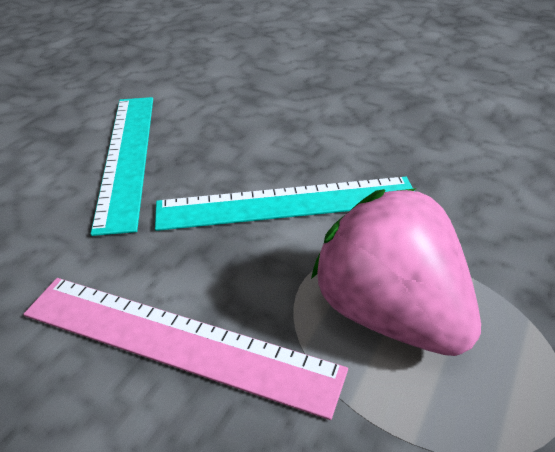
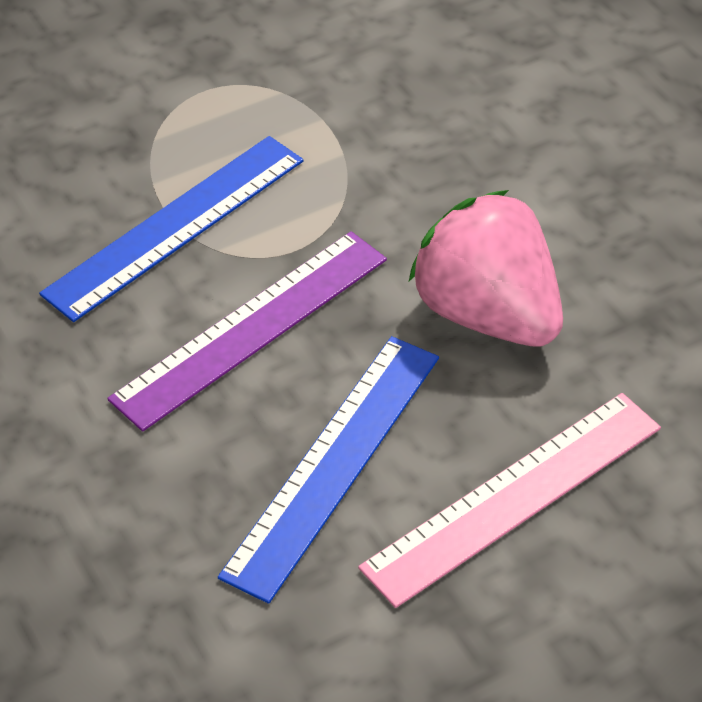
blue ruler: 0 -> 2
purple ruler: 0 -> 1
turquoise ruler: 2 -> 0

